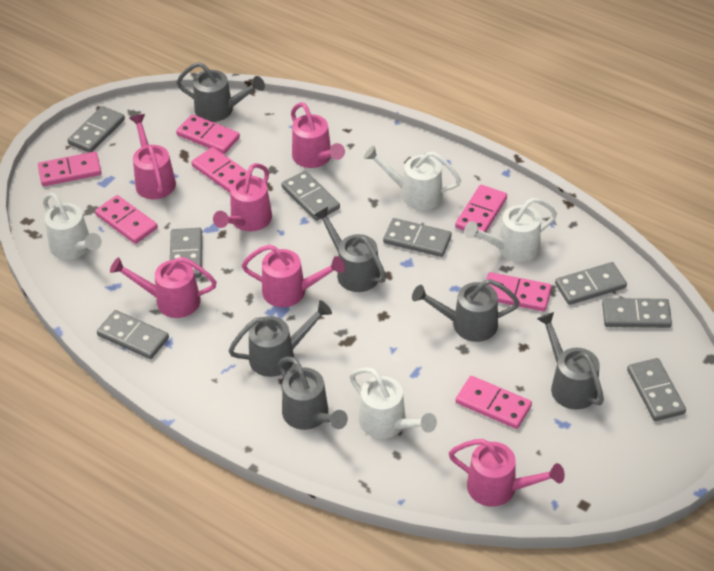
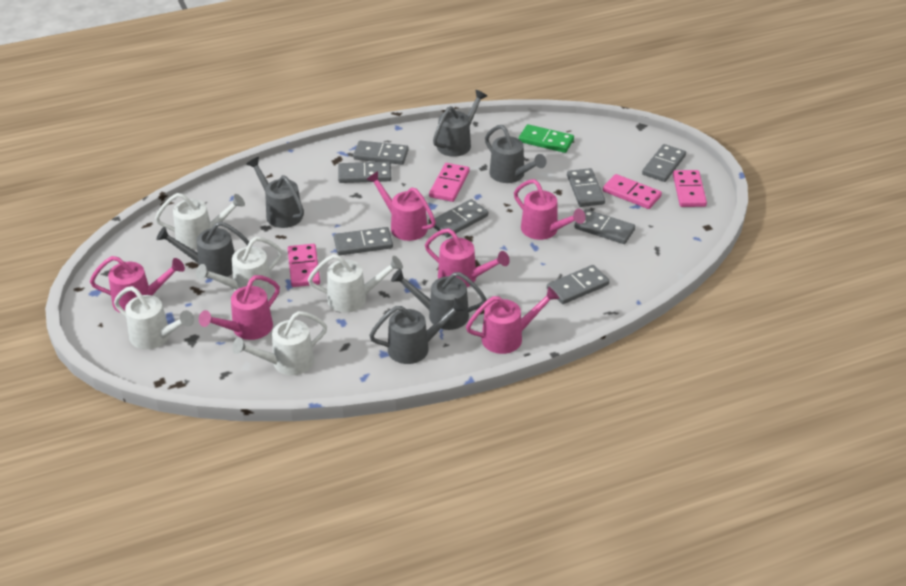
green domino: 0 -> 1
pink domino: 7 -> 4
white watering can: 4 -> 5

